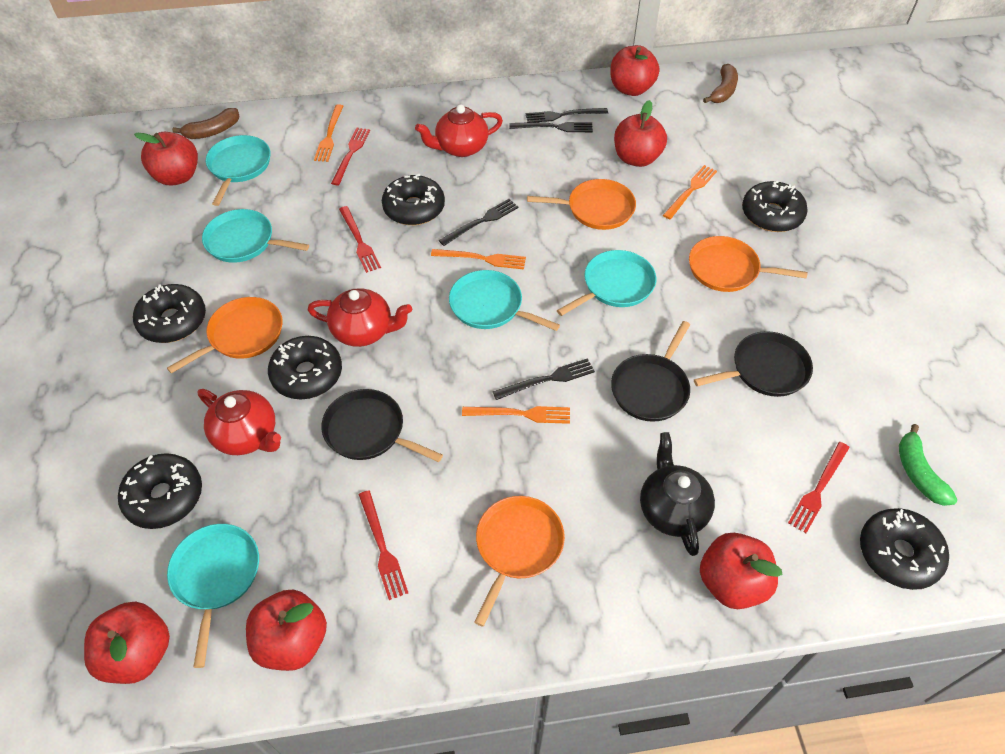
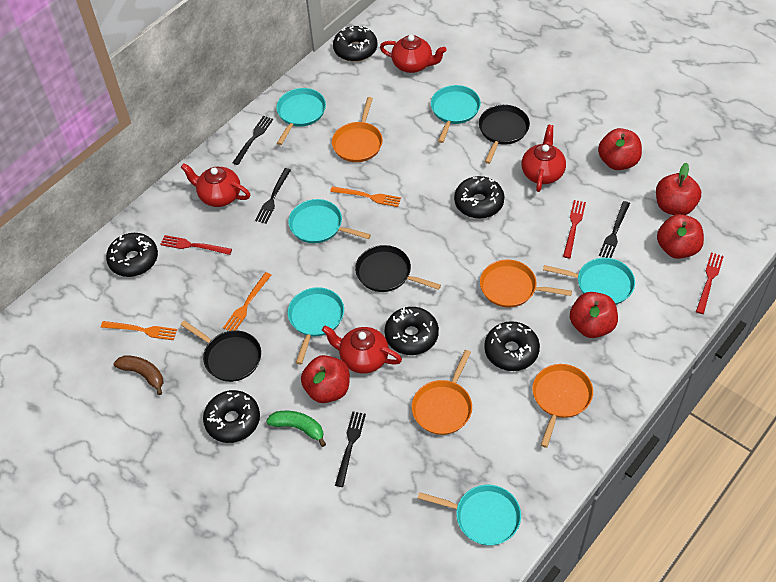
black teapot: 1 -> 0
brown banana: 2 -> 1
orange fork: 4 -> 3
red apple: 6 -> 5
red fork: 4 -> 3
red teapot: 3 -> 4
turquoise pan: 5 -> 6

